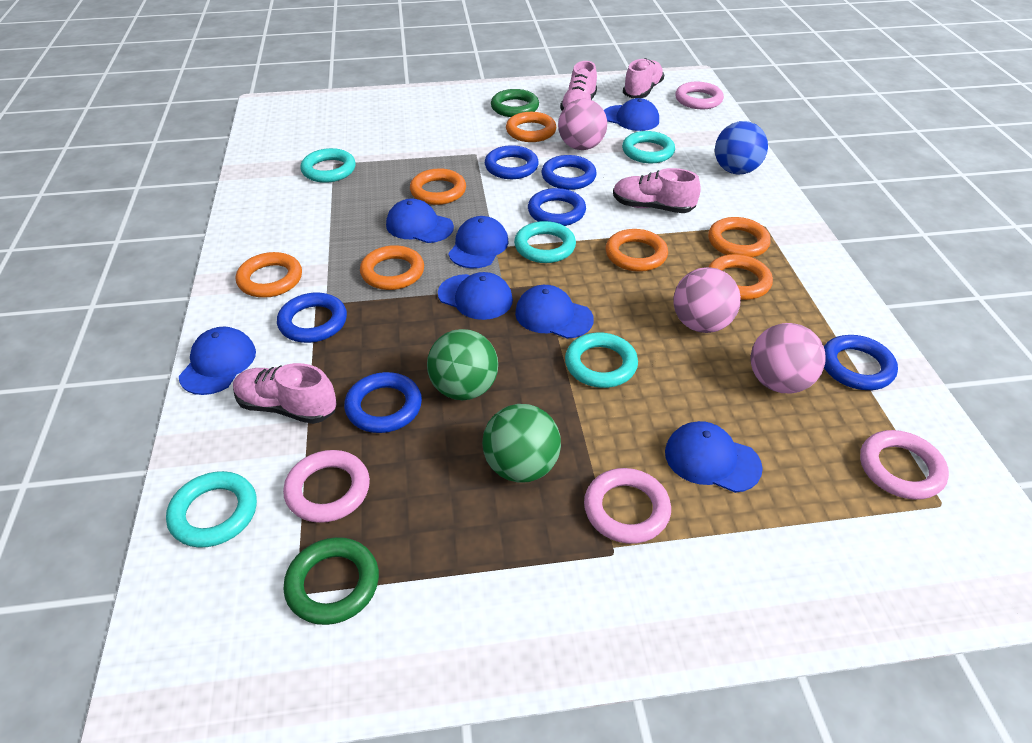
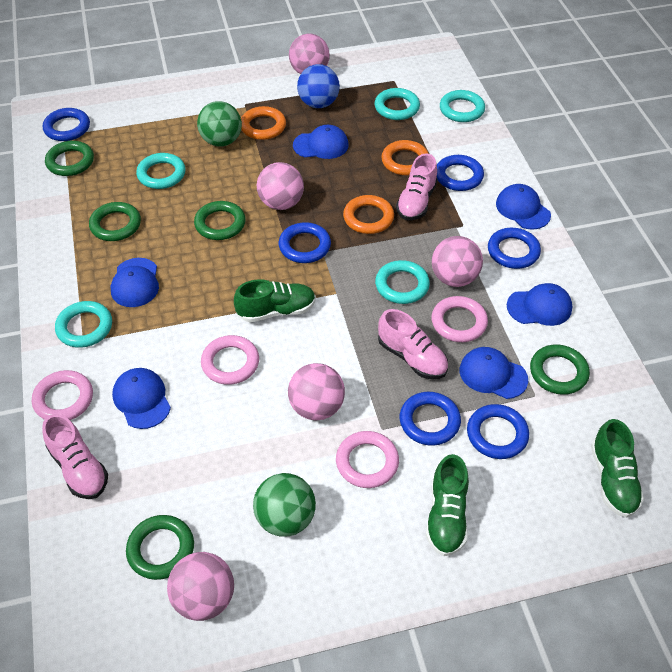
blue cap: 7 -> 6
green ring: 2 -> 5
green shoe: 0 -> 3
orange ring: 7 -> 3
pink ball: 3 -> 5
pink shoe: 4 -> 3

